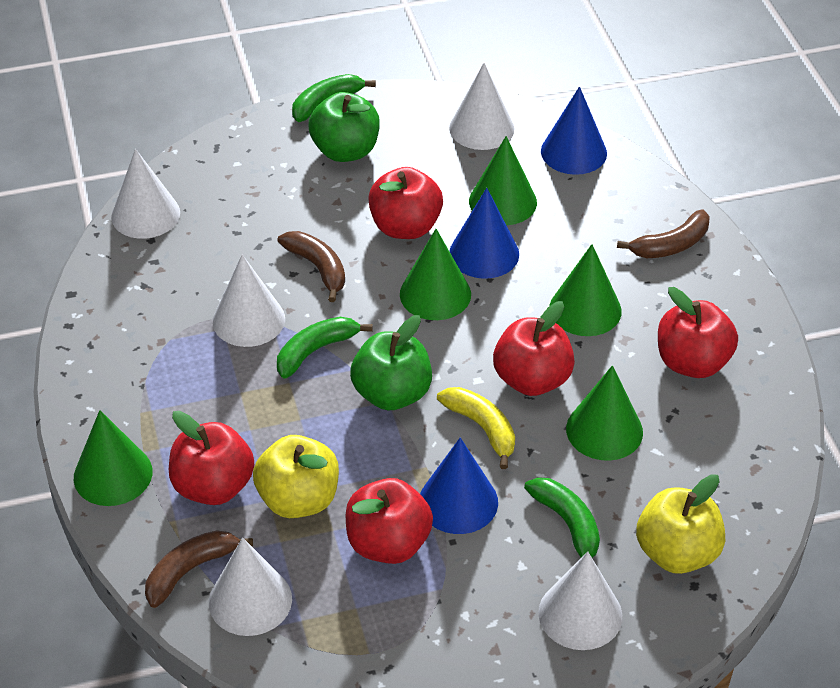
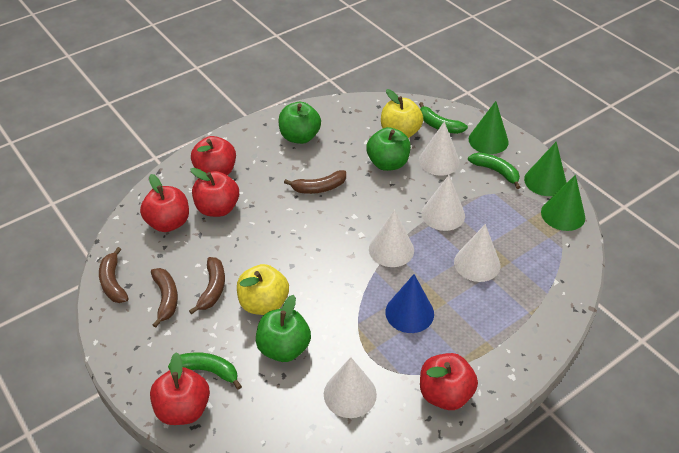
blue cone: 3 -> 1
brown banana: 3 -> 4
green apple: 2 -> 3
green cone: 5 -> 3
yellow banana: 1 -> 0

